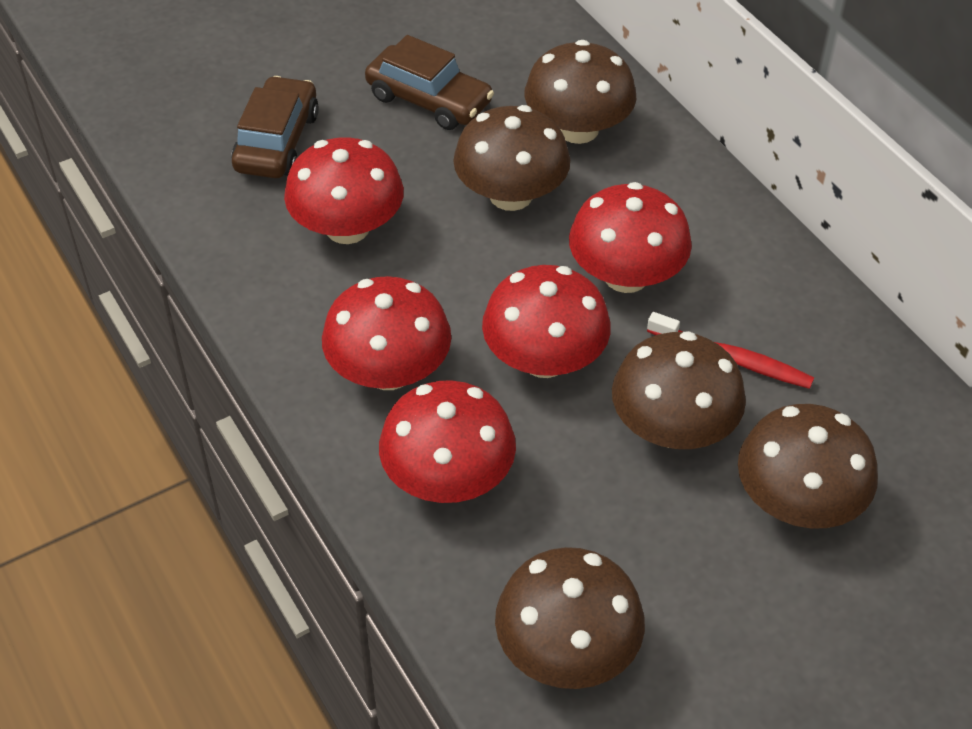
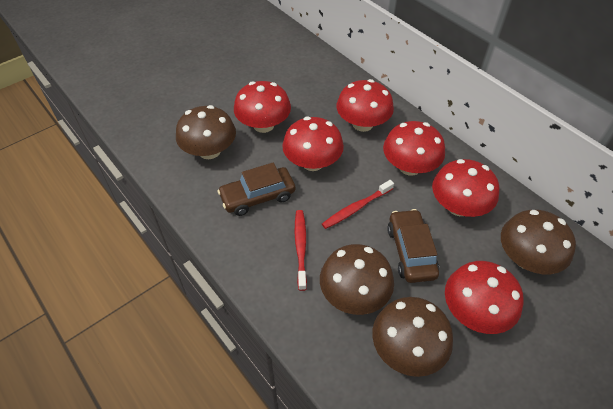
brown mushroom: 5 -> 4
red mushroom: 5 -> 6
red toothbrush: 1 -> 2

